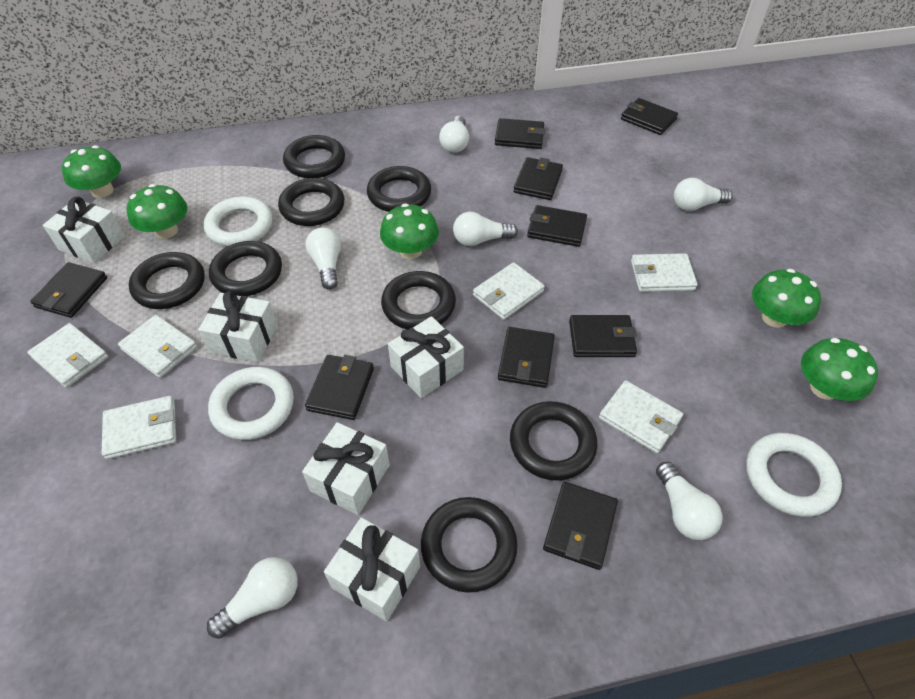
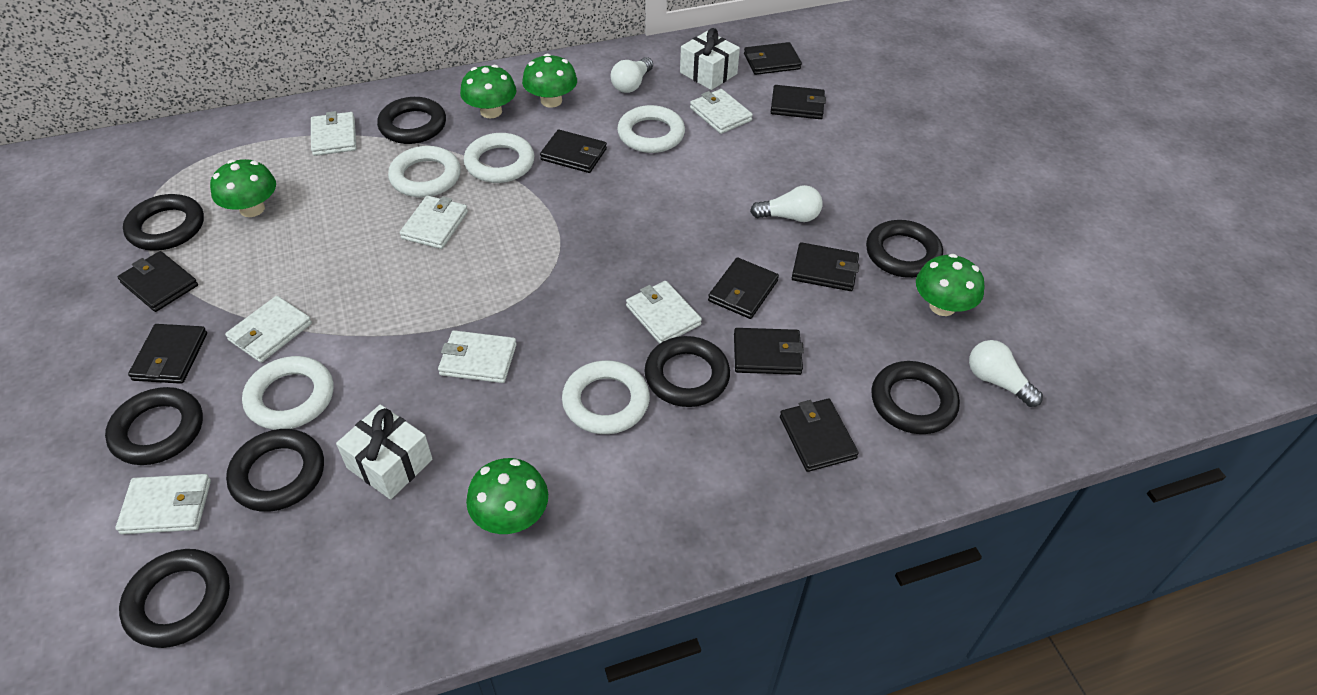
white gift: 5 -> 2
white light bulb: 6 -> 3
white ring: 3 -> 5
white wallet: 6 -> 7

